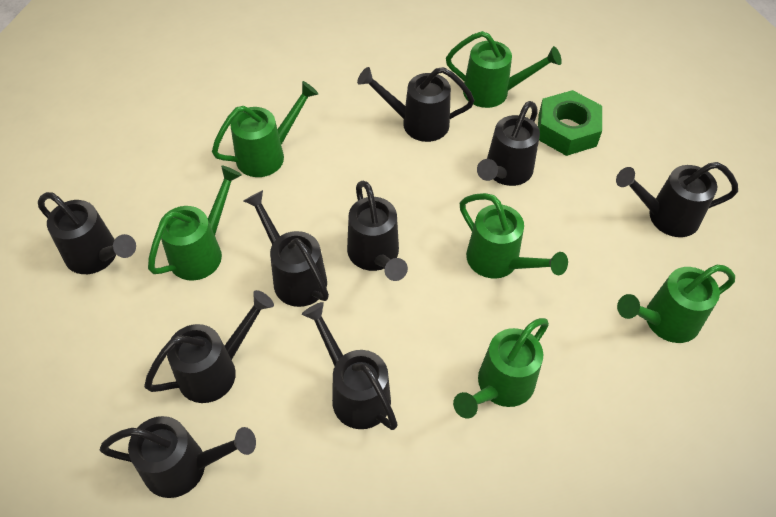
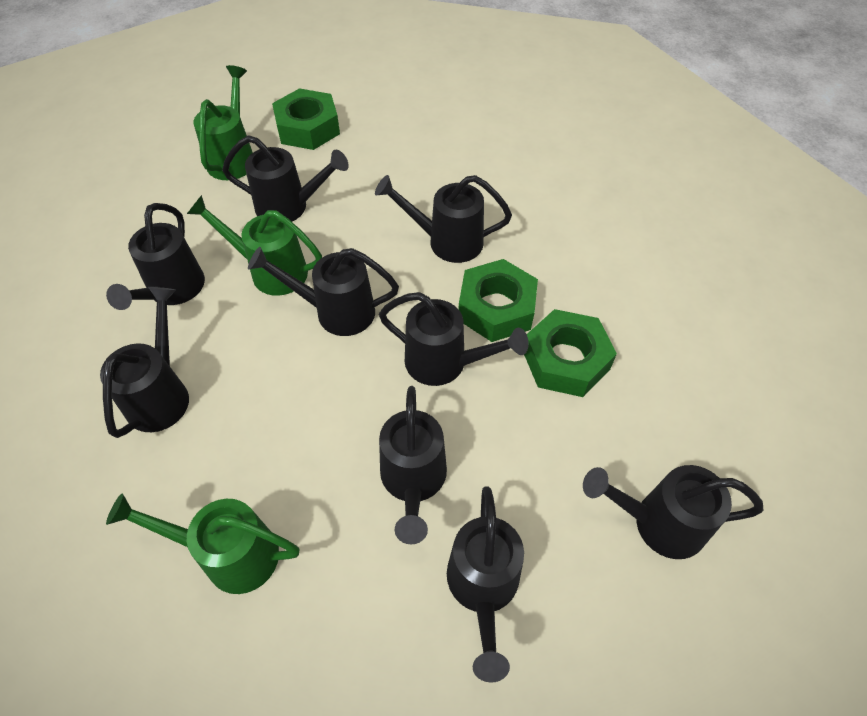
green nut: 1 -> 3
green watering can: 6 -> 3

